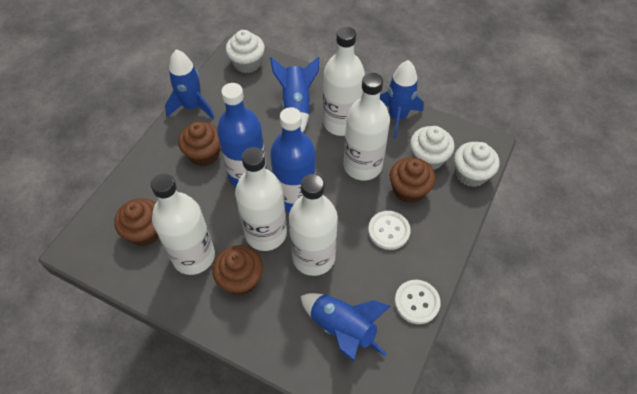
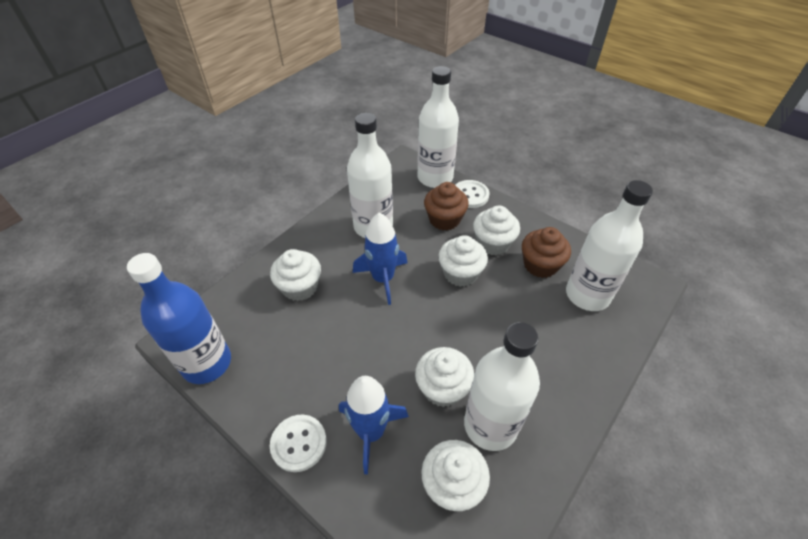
blue bottle: 2 -> 1
blue rocket: 4 -> 2
brown cupcake: 4 -> 2
white bottle: 5 -> 4
white cupcake: 3 -> 5

